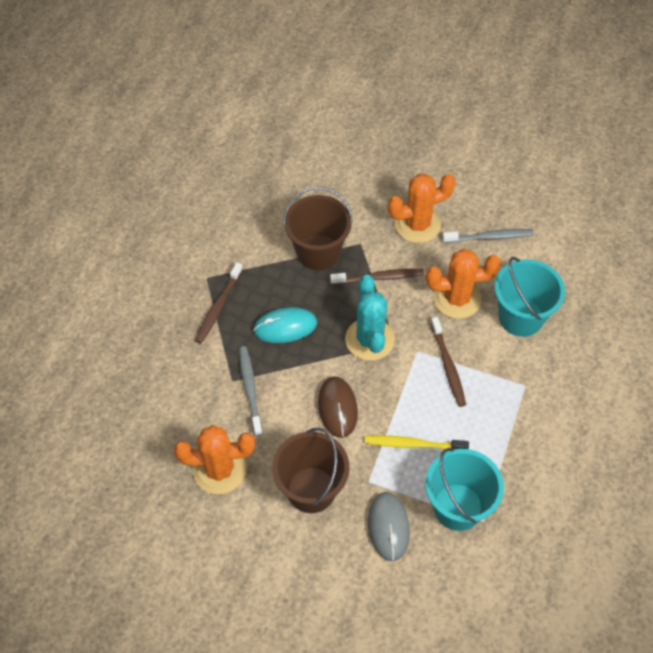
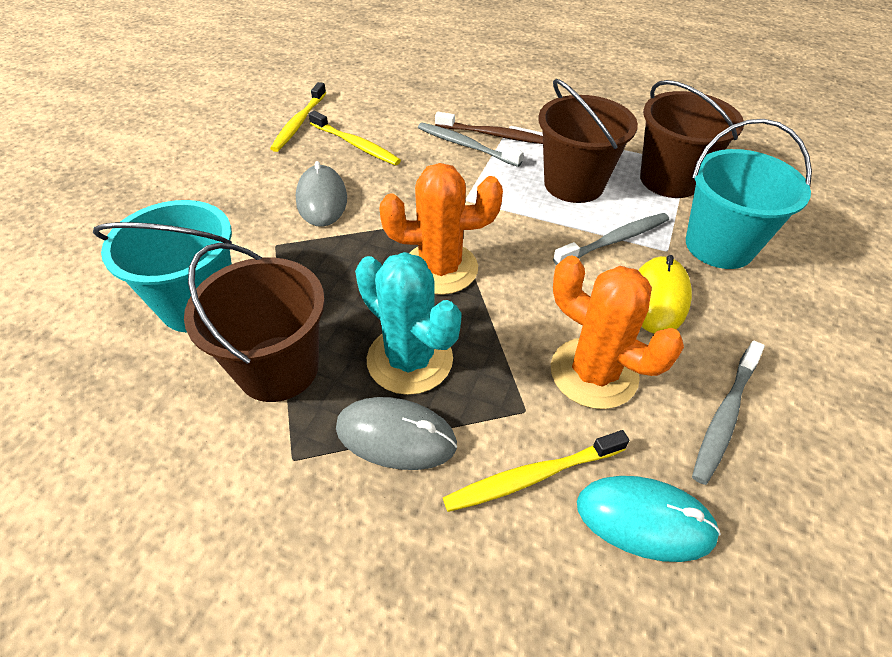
brown bucket: 2 -> 3
brown mouse: 1 -> 0
brown toothbrush: 3 -> 1
grey mouse: 1 -> 2
grey toothbrush: 2 -> 3
orange cactus: 3 -> 2
yellow mouse: 0 -> 1
yellow toothbrush: 1 -> 3

